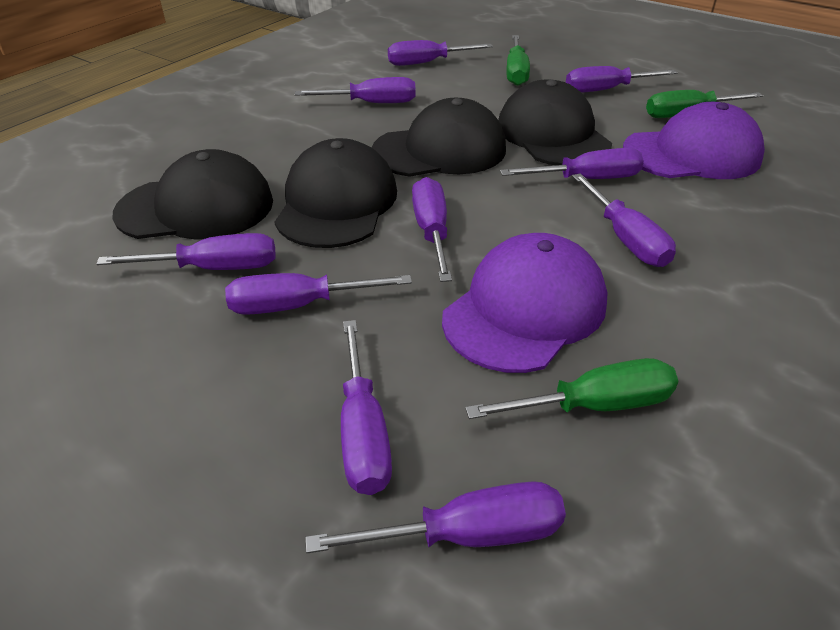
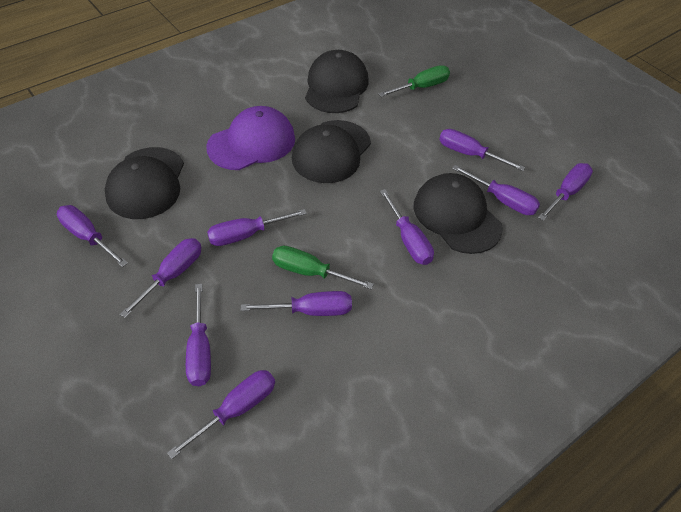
green screwdriver: 3 -> 2
purple cap: 2 -> 1

